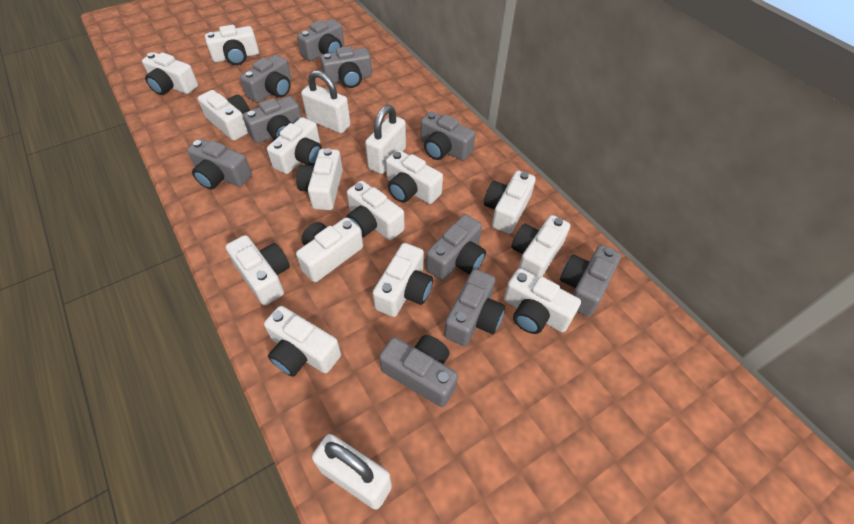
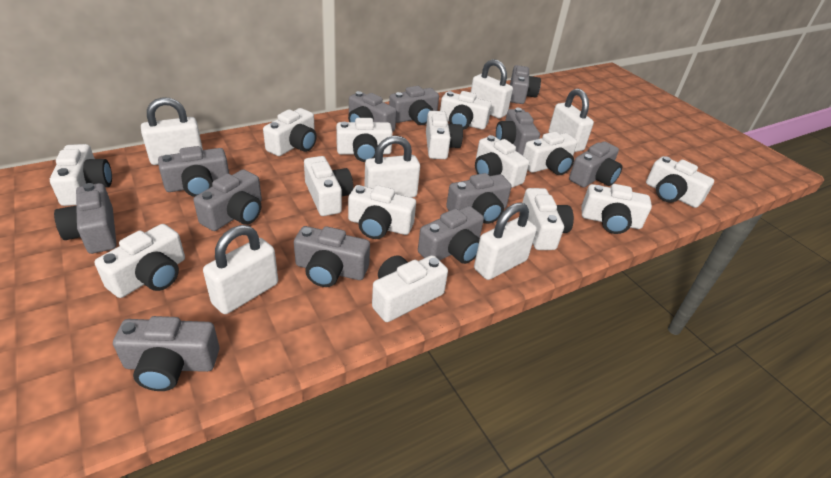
grey camera: 10 -> 12
white padlock: 3 -> 6

